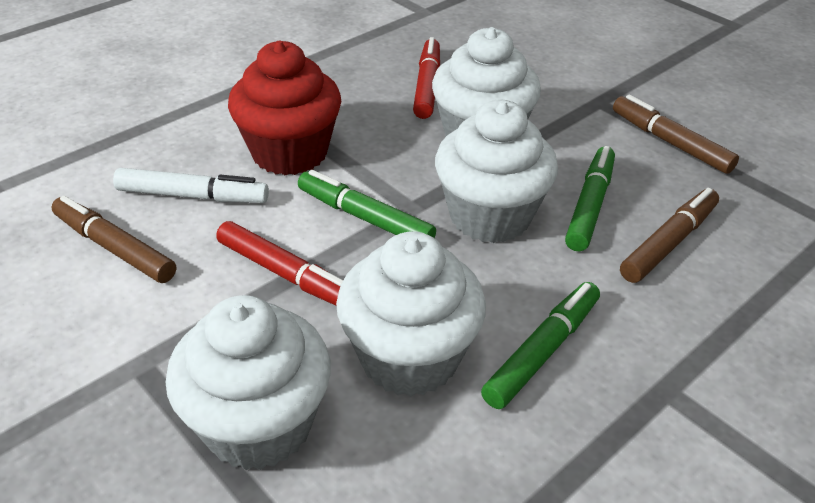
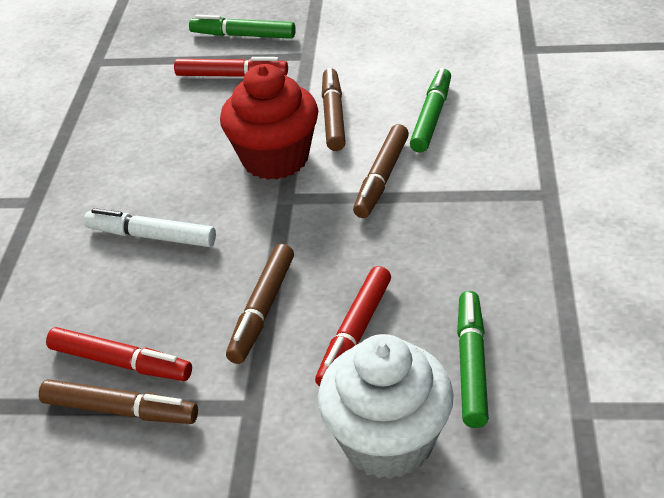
brown marker: 3 -> 4
red marker: 2 -> 3
white cupcake: 4 -> 1

